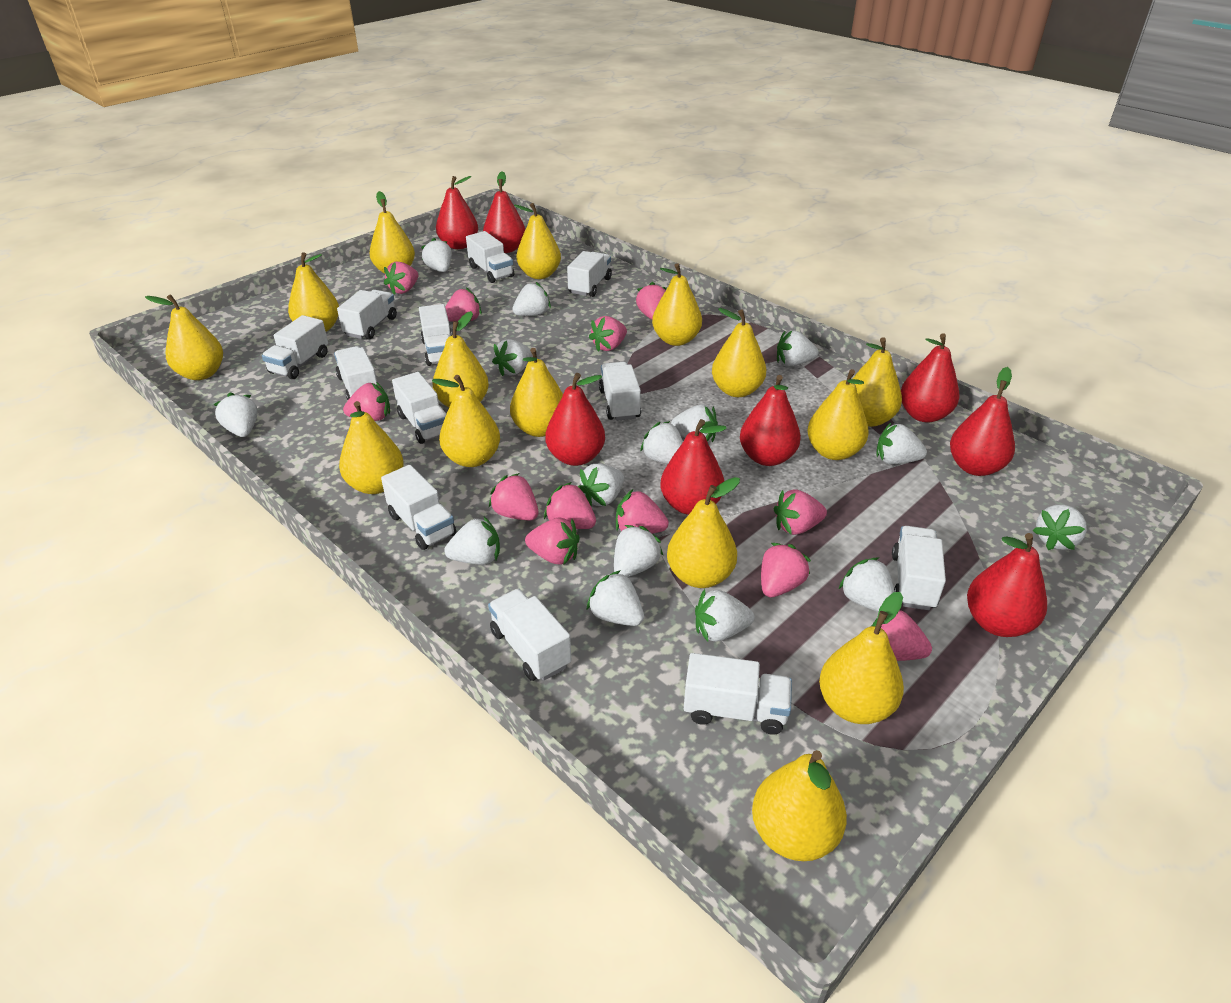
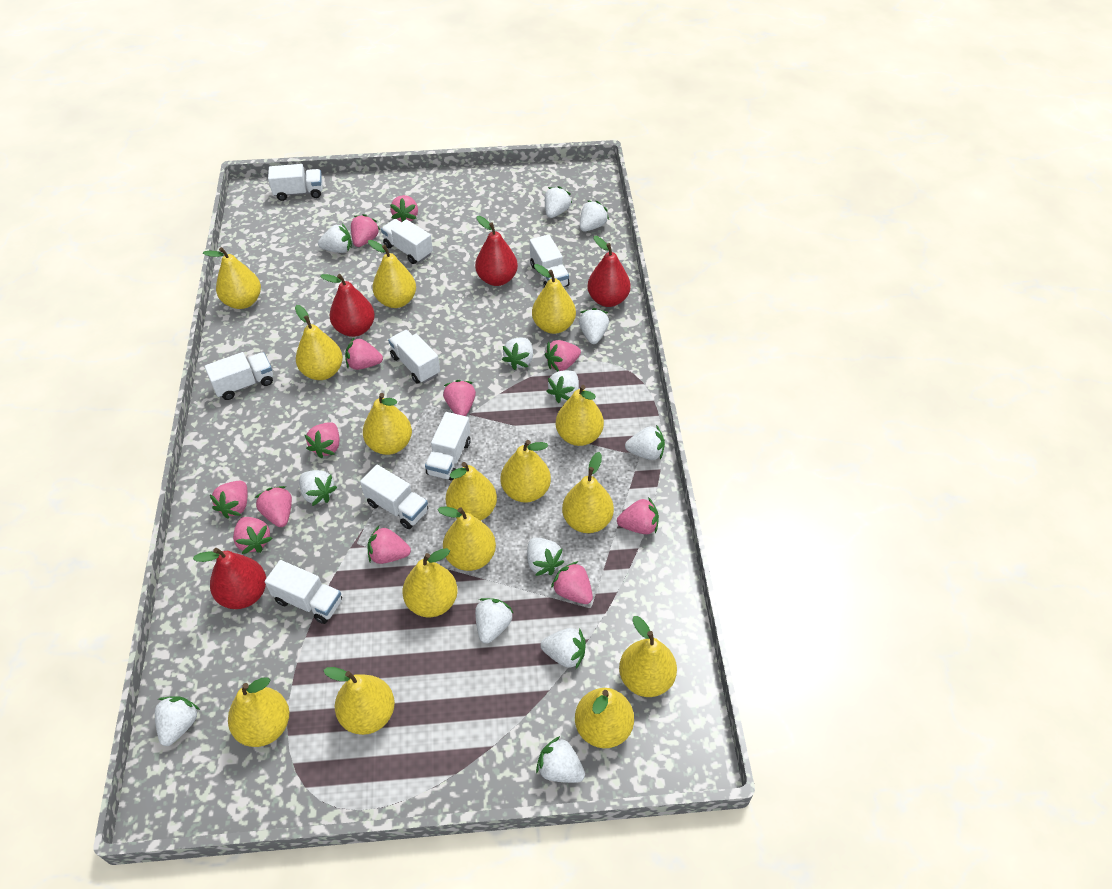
red pear: 8 -> 4
white strawberry: 15 -> 13
white truck: 12 -> 8

